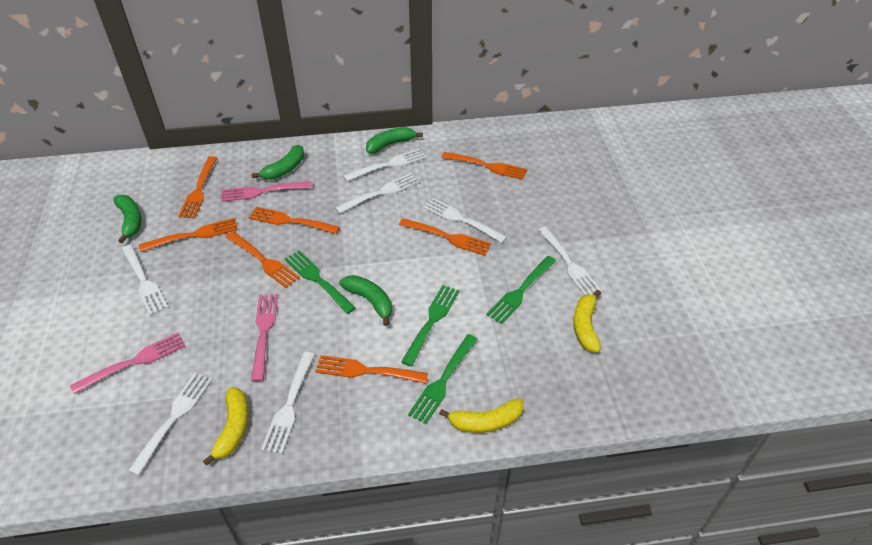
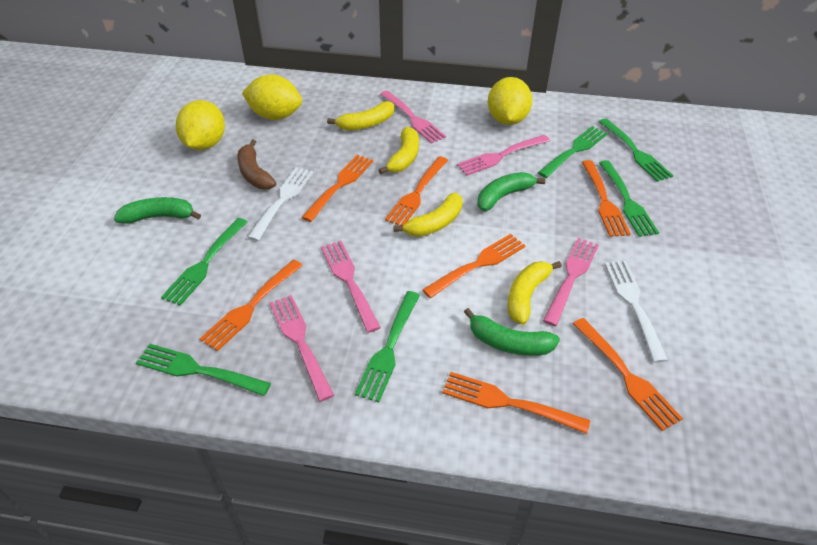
brown banana: 0 -> 1
green banana: 4 -> 3
green fork: 4 -> 6
pink fork: 3 -> 5
white fork: 7 -> 2
yellow banana: 3 -> 4
yellow lemon: 0 -> 3

